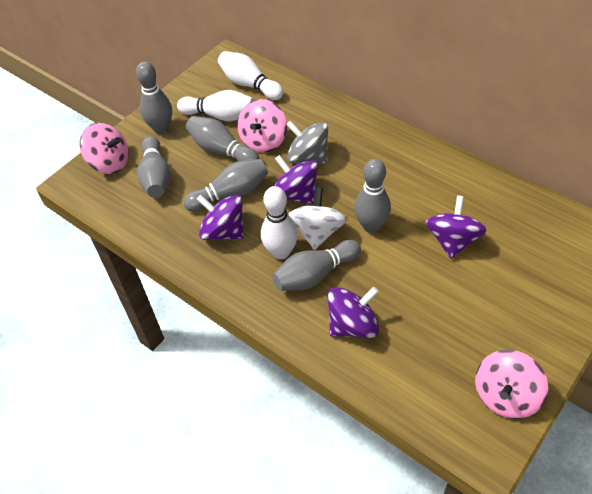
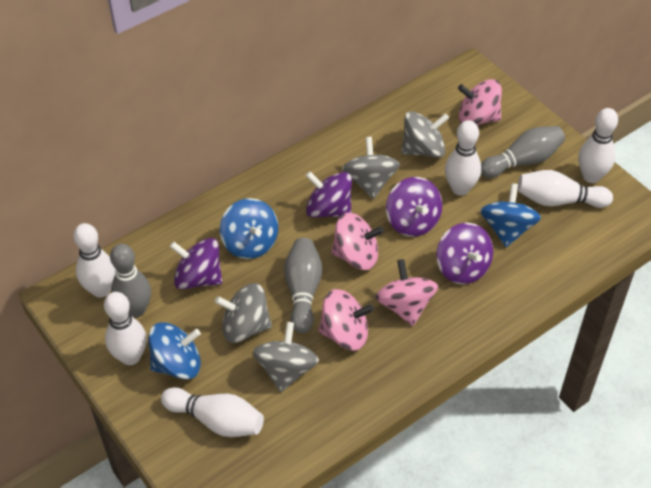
blue spinning top: 0 -> 3
grey bowling pin: 6 -> 3
grey spinning top: 1 -> 4
pink spinning top: 3 -> 4
white bowling pin: 3 -> 6
white spinning top: 1 -> 0

